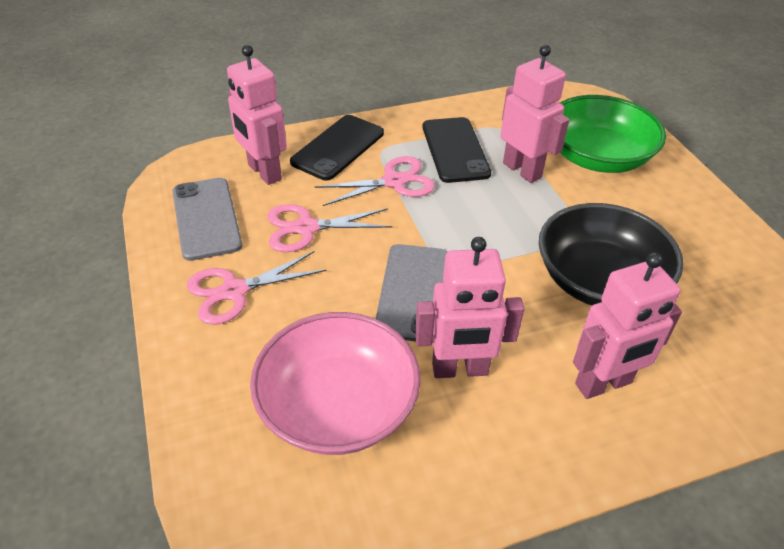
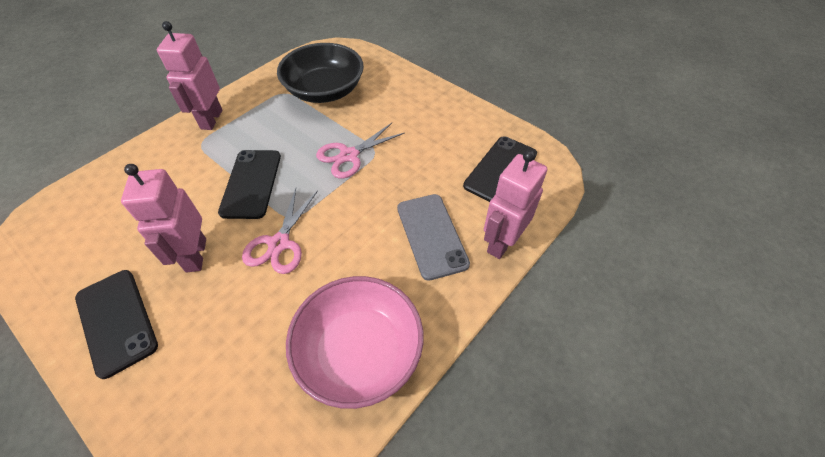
black phone: 2 -> 3
green bowl: 1 -> 0
grey phone: 2 -> 1
pink robot: 4 -> 3
pink scissors: 3 -> 2

